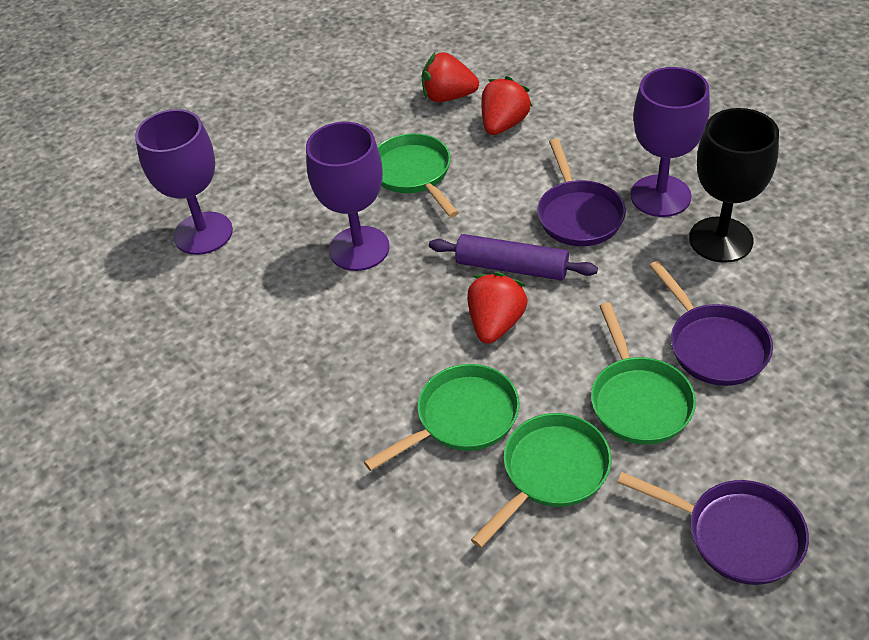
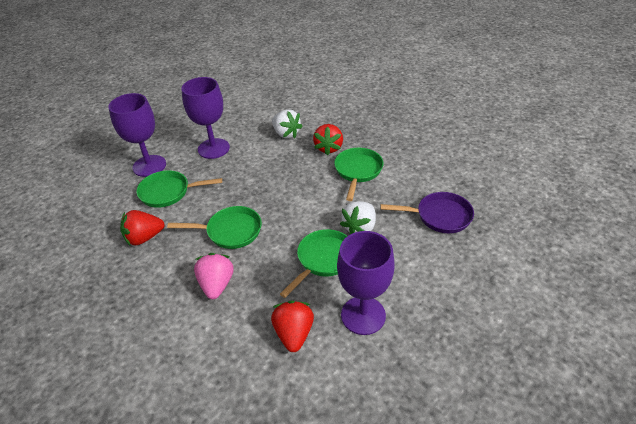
black goblet: 1 -> 0
pink strawberry: 0 -> 1
purple pan: 3 -> 1
purple rolling pin: 1 -> 0
white strawberry: 0 -> 2

